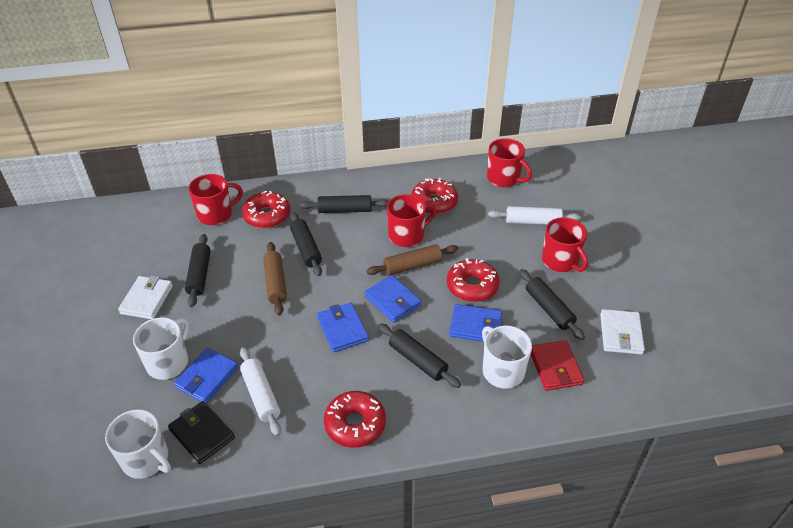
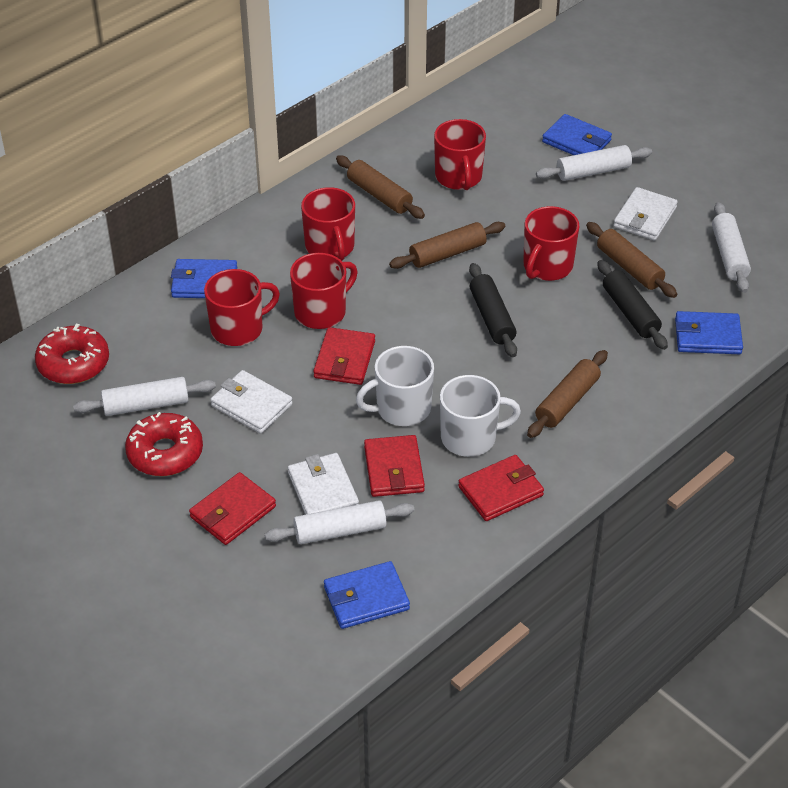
black rolling pin: 5 -> 2
black wallet: 1 -> 0
brown rolling pin: 2 -> 4
red donut: 4 -> 2
red mug: 4 -> 5
red wallet: 1 -> 4
white mug: 3 -> 2
white rolling pin: 2 -> 4
white wallet: 2 -> 3

